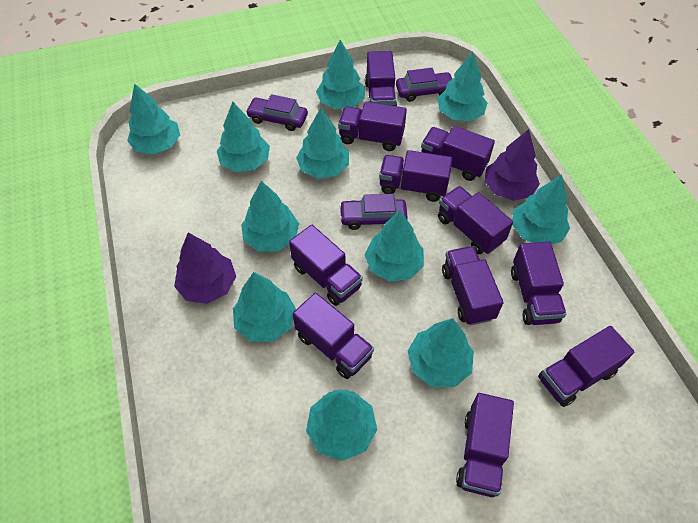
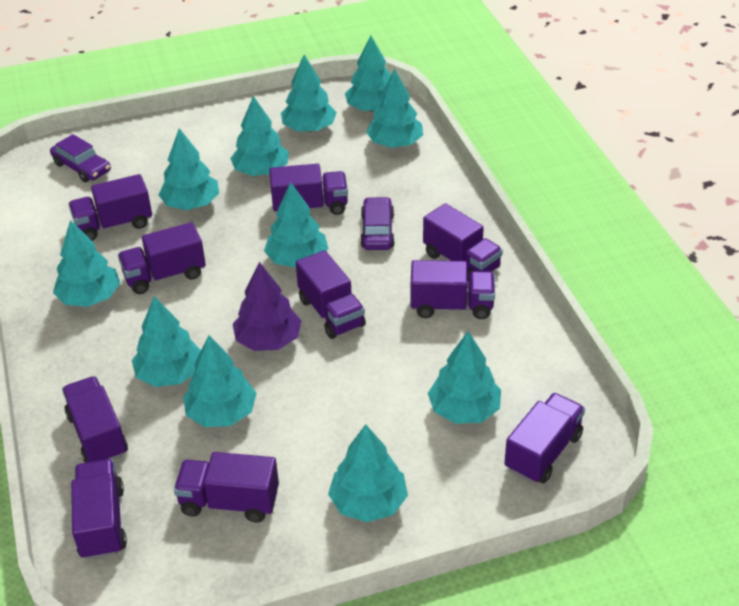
purple car: 3 -> 2
purple tree: 2 -> 1
purple truck: 11 -> 10

